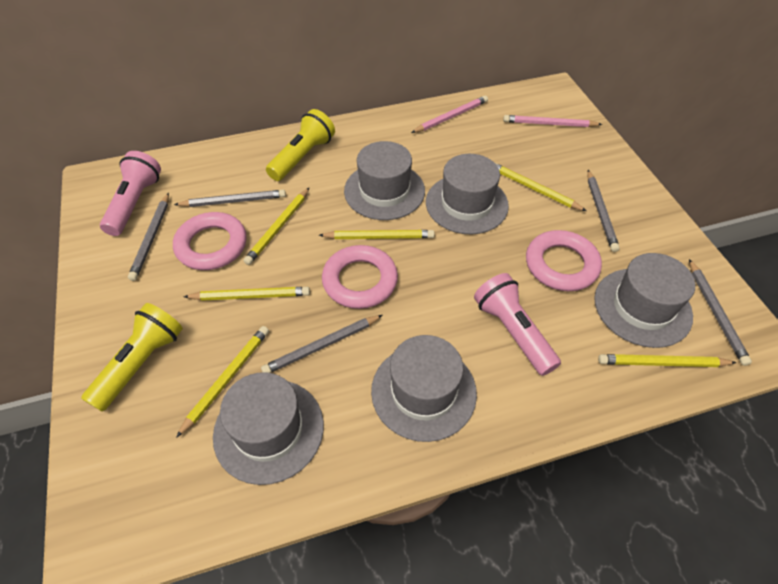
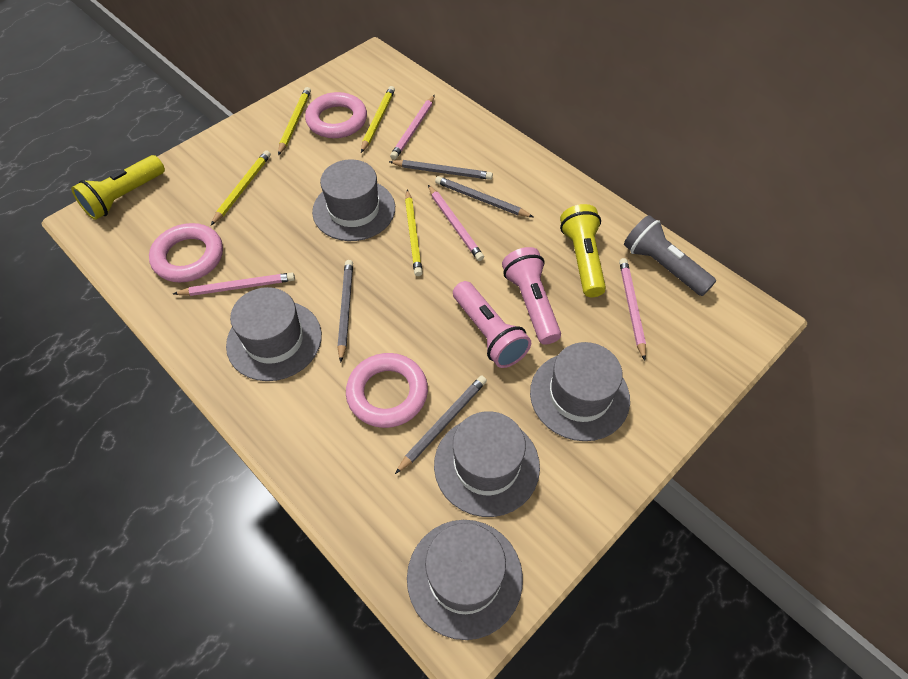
grey flashlight: 0 -> 1
grey pencil: 5 -> 4
pink pencil: 2 -> 4
yellow pencil: 6 -> 4

